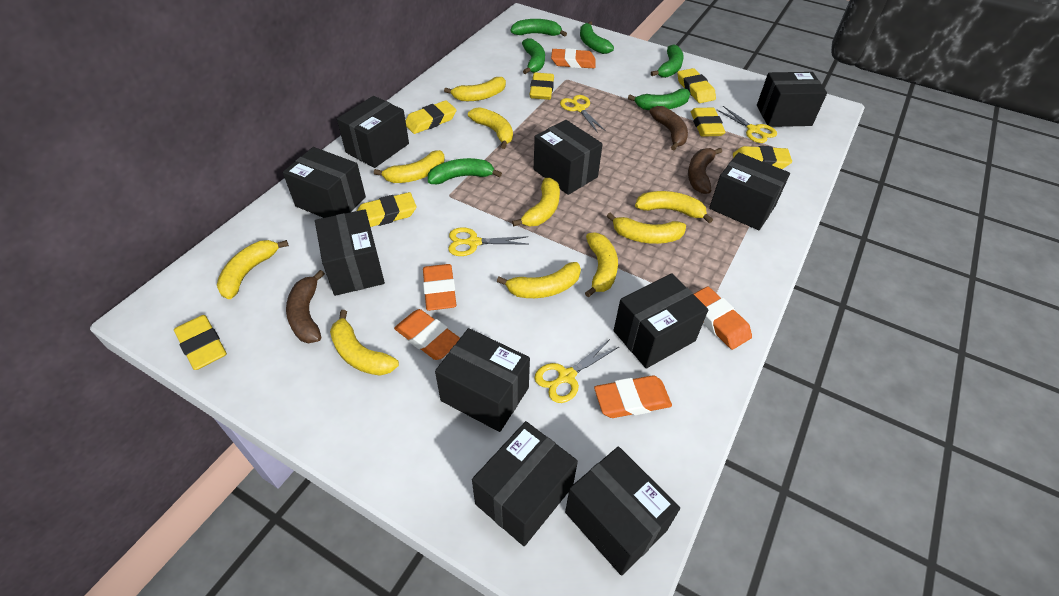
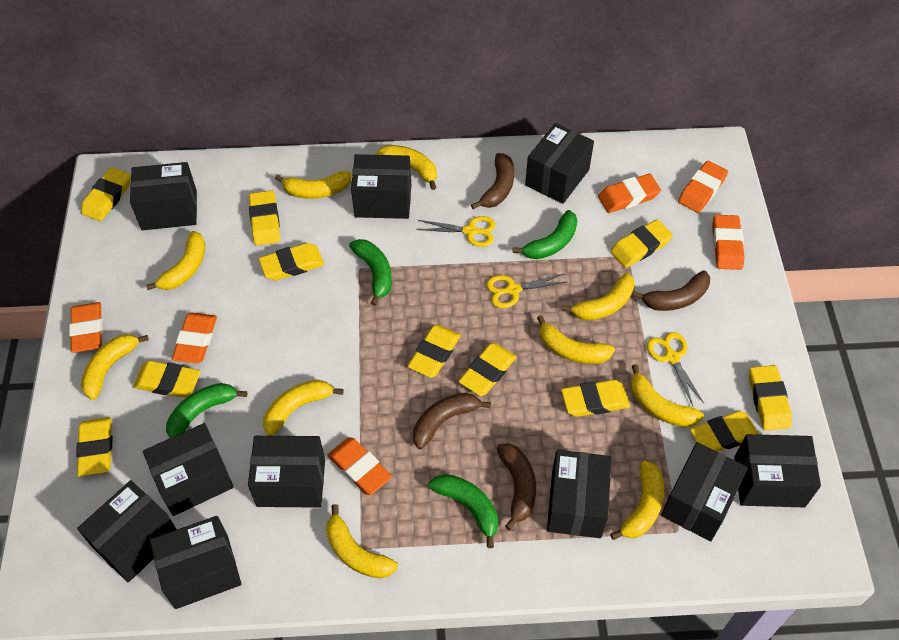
brown banana: 3 -> 4
green banana: 6 -> 4
orange eraser: 5 -> 6
yellow eraser: 7 -> 11
yellow scissors: 4 -> 3

